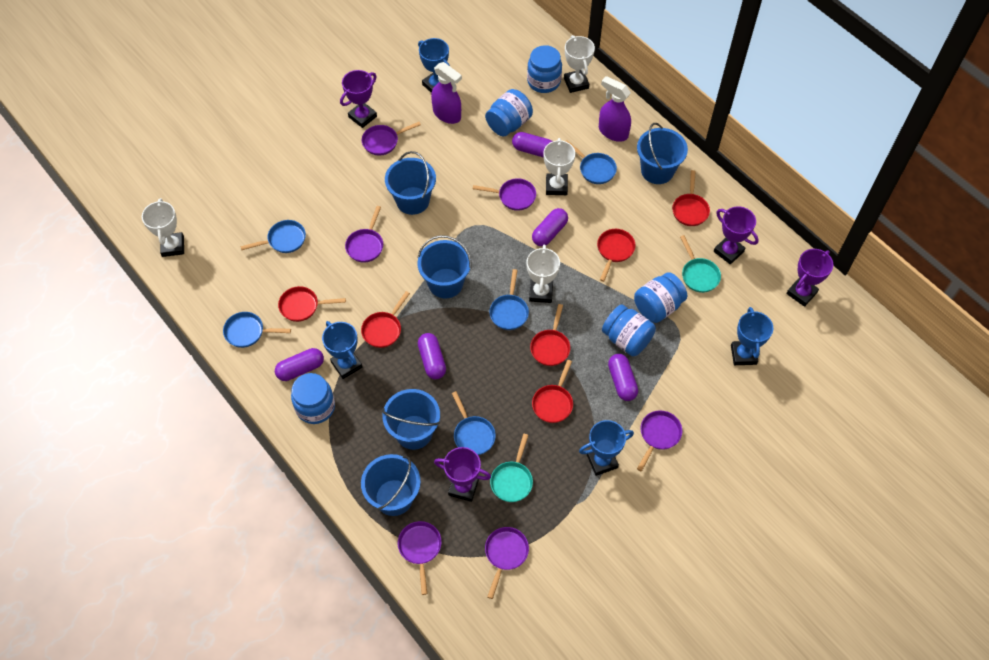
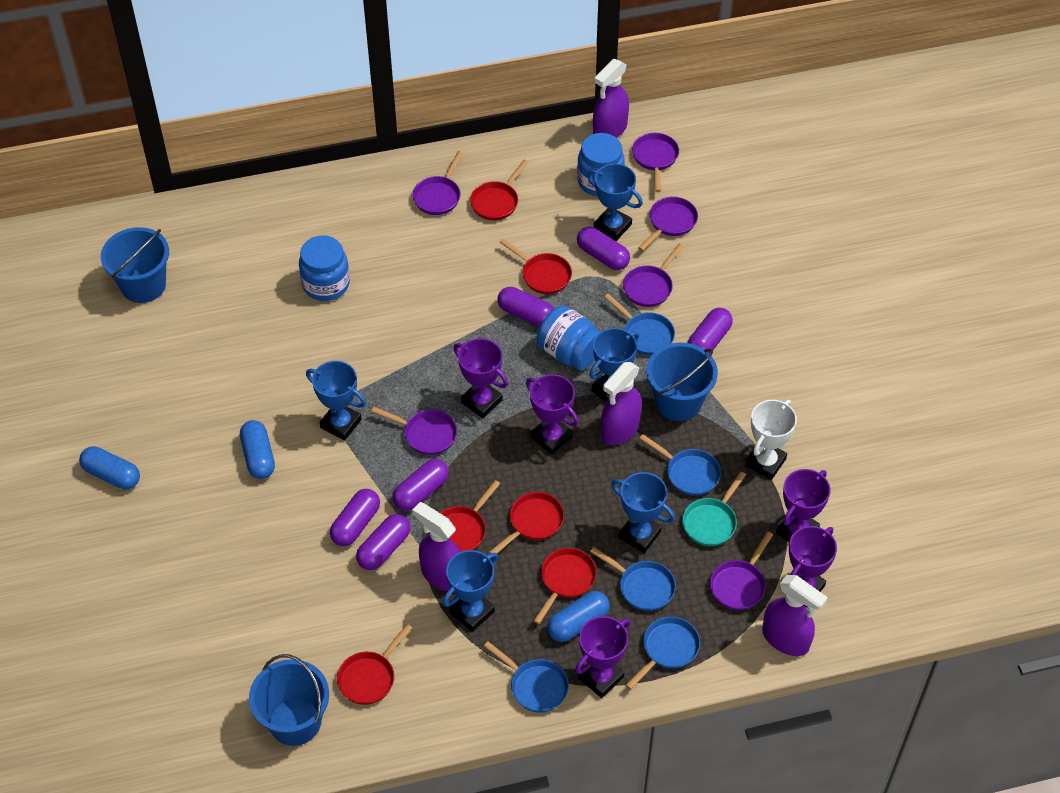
blue bucket: 5 -> 3
blue capsule: 0 -> 3
blue jar: 5 -> 3
blue trophy: 4 -> 5
purple capsule: 5 -> 6
purple spray bottle: 2 -> 4
purple trophy: 4 -> 5
turquoise pan: 2 -> 1
white trophy: 4 -> 1

